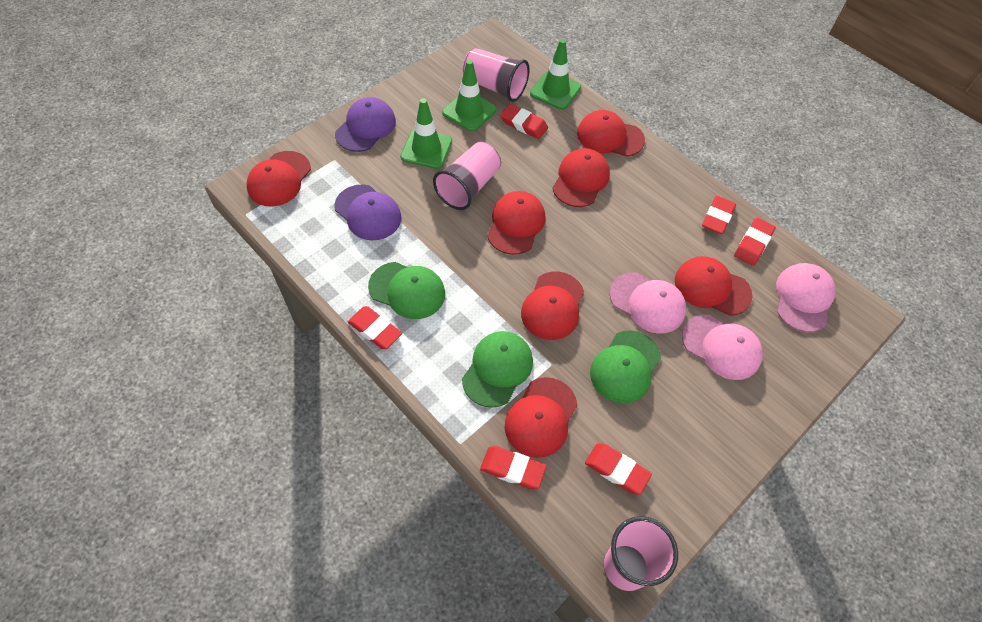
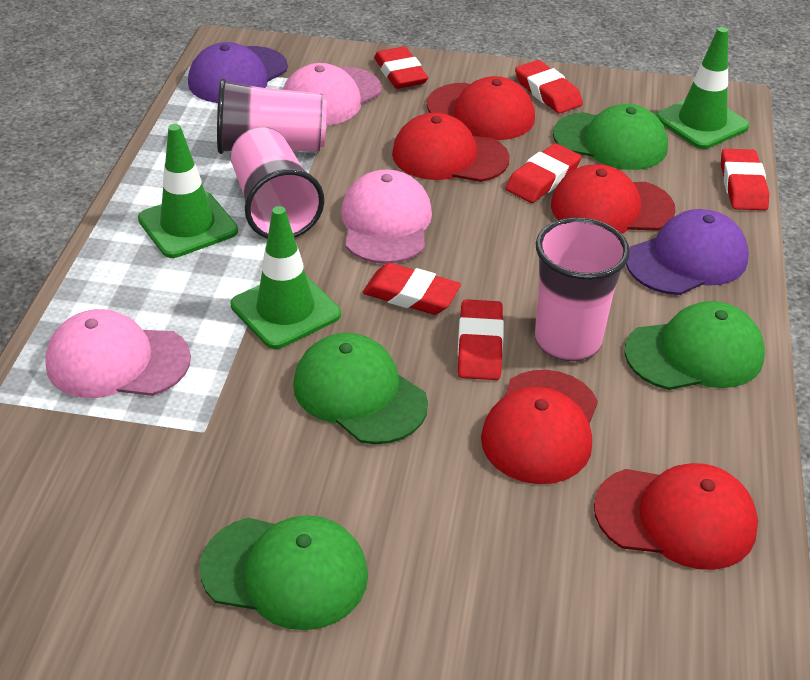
green cap: 3 -> 4
red cap: 7 -> 5

